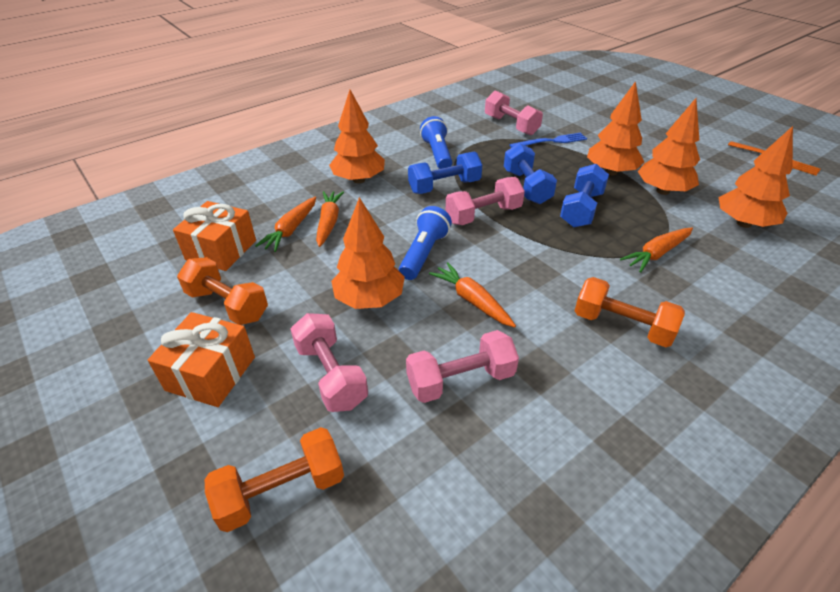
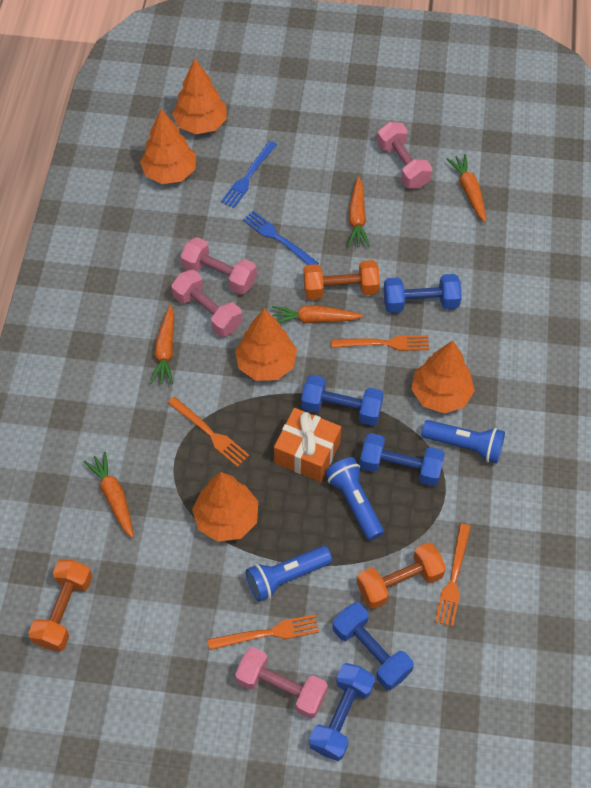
blue dumbbell: 3 -> 5
blue flashlight: 2 -> 3
blue fork: 1 -> 2
orange carrot: 4 -> 5
orange fork: 1 -> 4
orange gift: 2 -> 1

